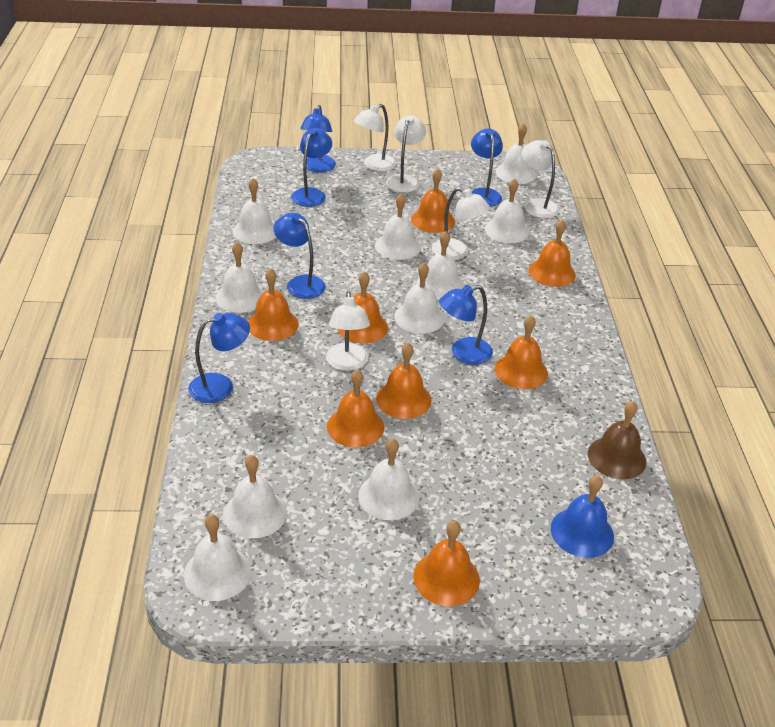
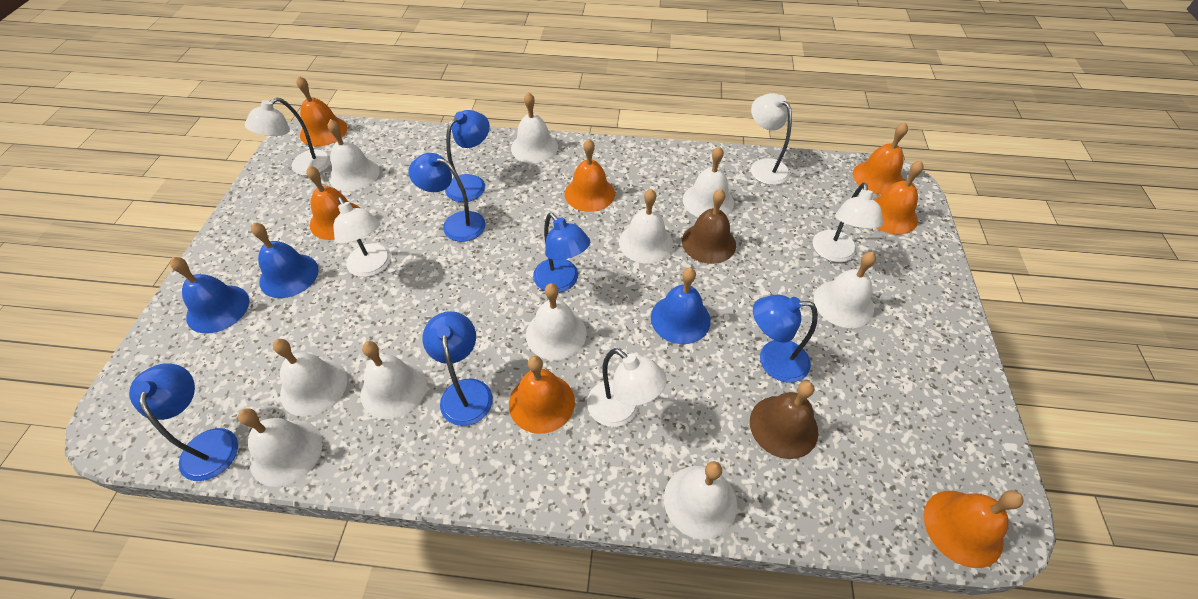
blue bell: 1 -> 3
brown bell: 1 -> 2
orange bell: 8 -> 7

